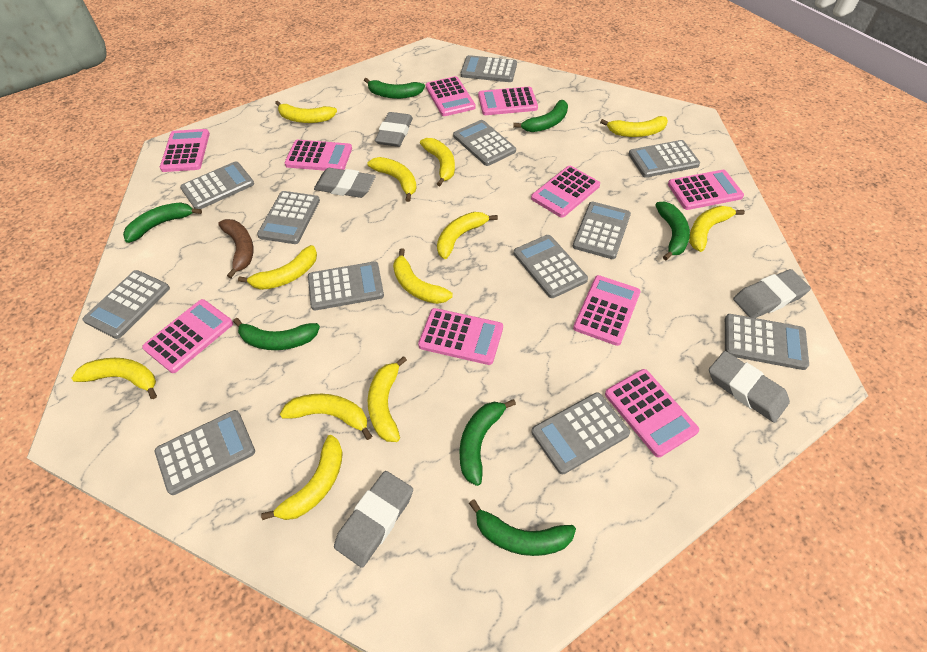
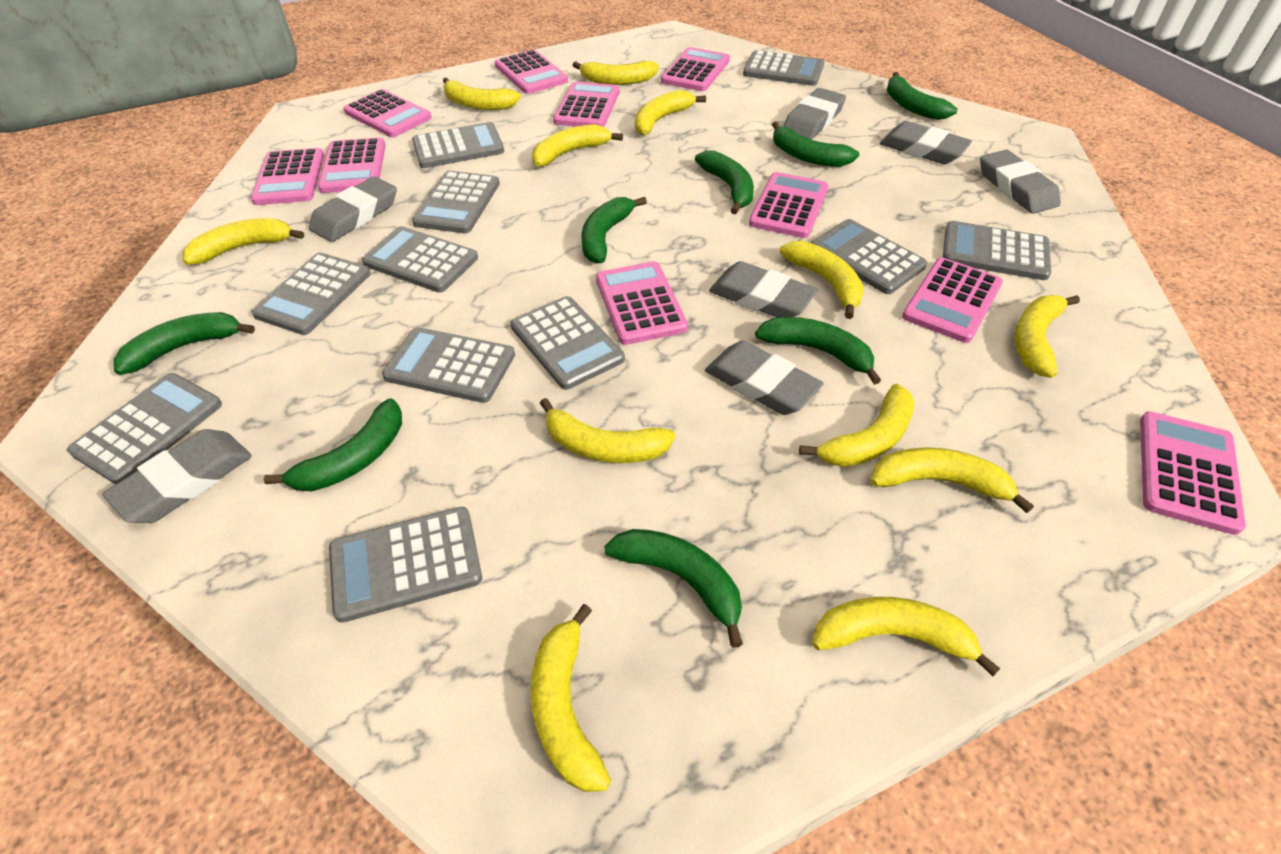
brown banana: 1 -> 0
green banana: 7 -> 8
grey calculator: 12 -> 11
grey eraser: 5 -> 7

